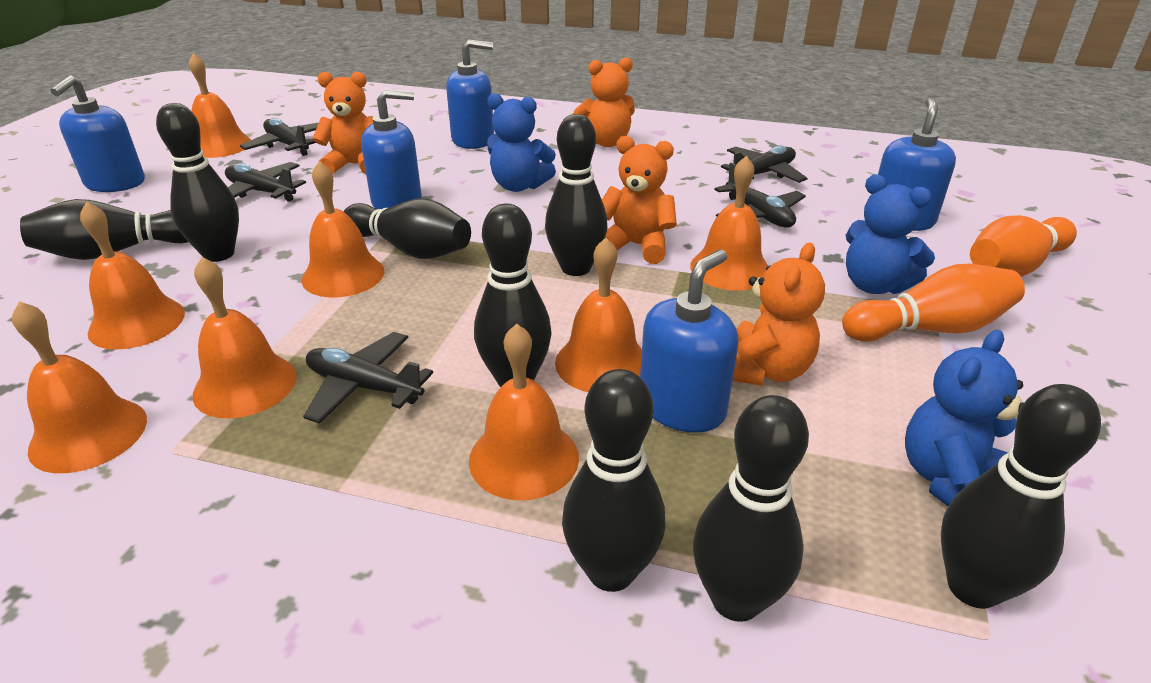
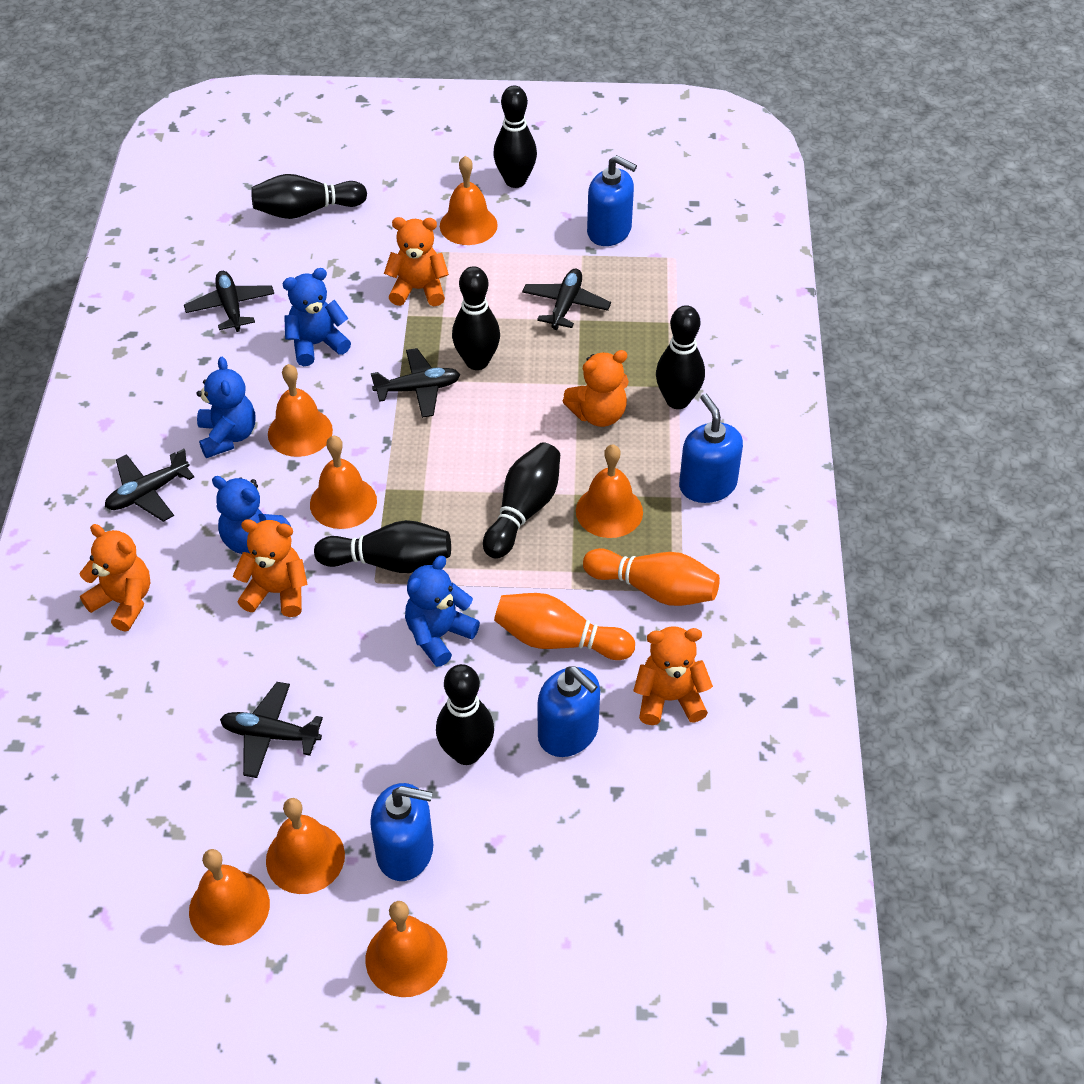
black bowling pin: 8 -> 7
blue soap dispenser: 5 -> 4
blue teddy bear: 3 -> 4
orange bell: 8 -> 7
orange teddy bear: 4 -> 5

